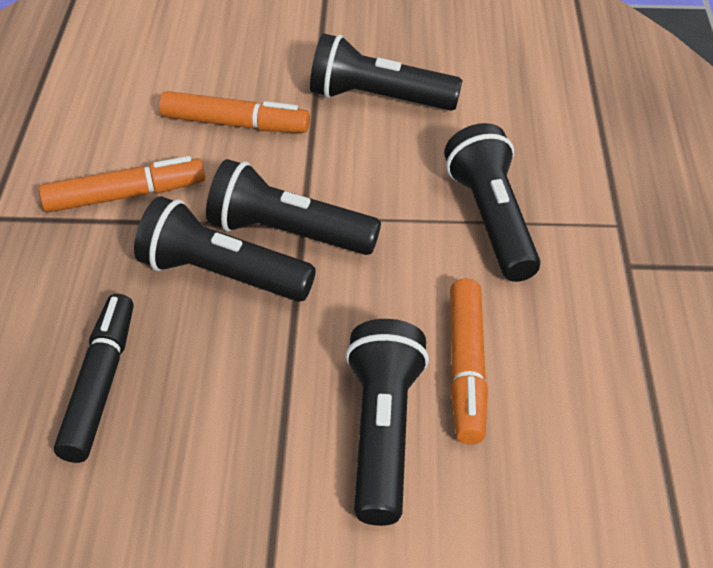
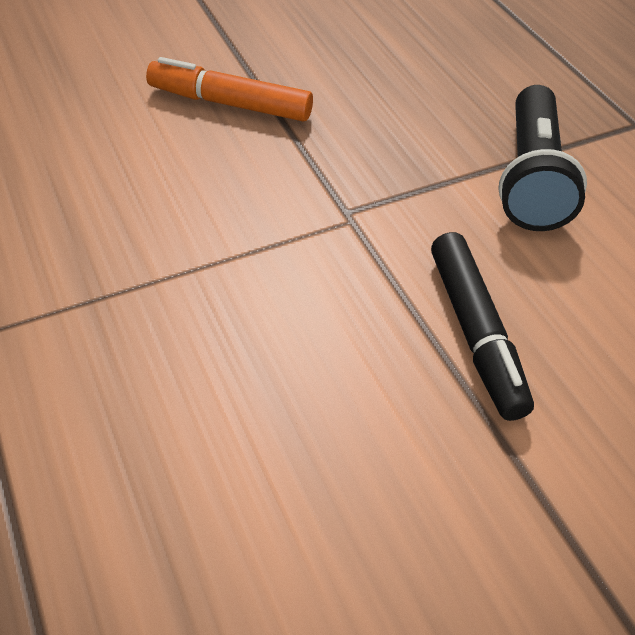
black flashlight: 5 -> 1
orange marker: 3 -> 1

